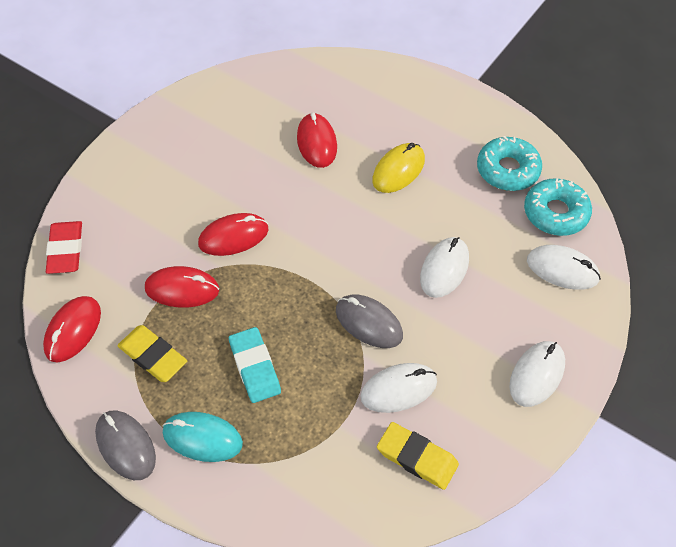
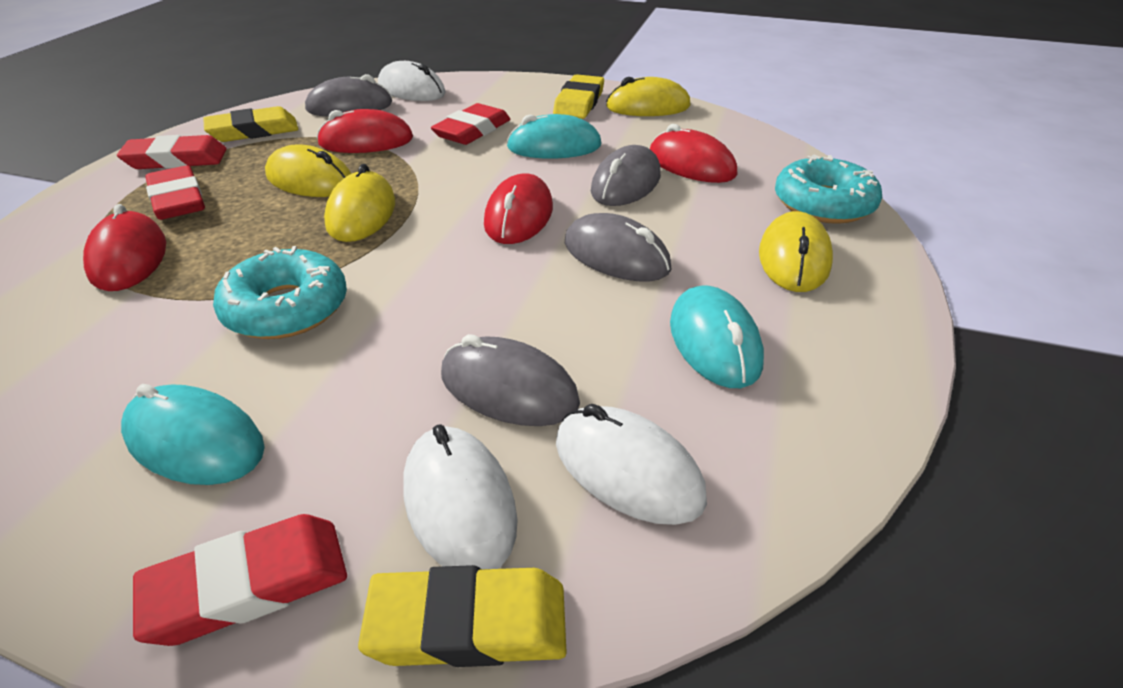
grey mouse: 2 -> 4
red eraser: 1 -> 4
turquoise eraser: 1 -> 0
turquoise mouse: 1 -> 3
white mouse: 4 -> 3
yellow eraser: 2 -> 3
yellow mouse: 1 -> 4

